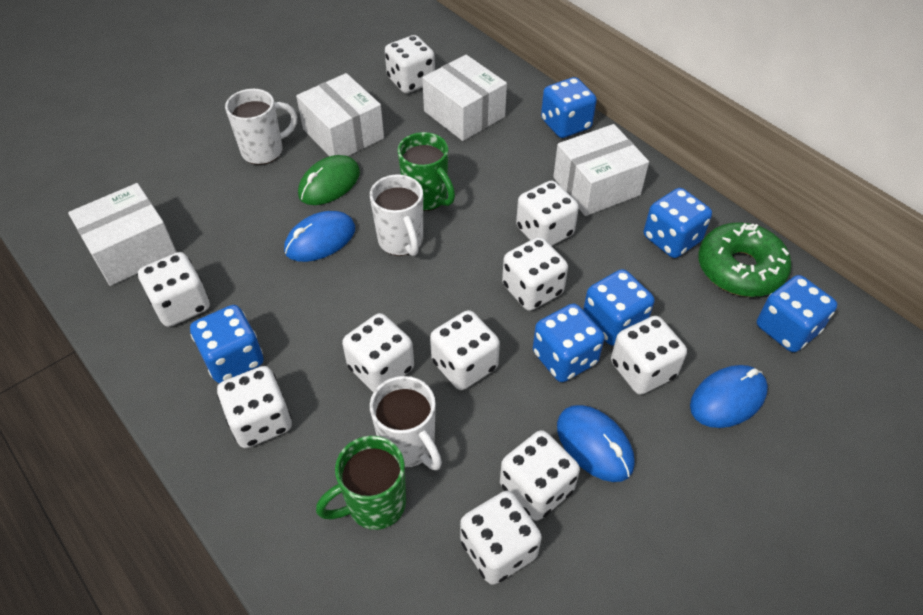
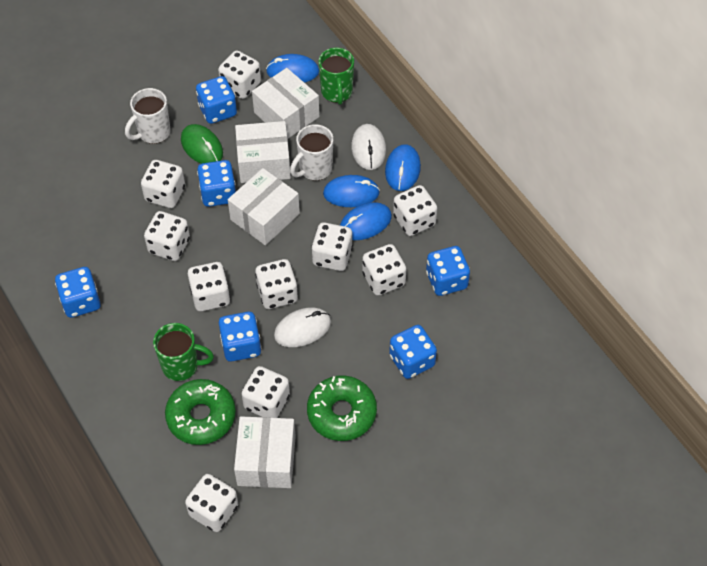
blue mouse: 3 -> 4
green donut: 1 -> 2
white mouse: 0 -> 2
white mug: 3 -> 2

